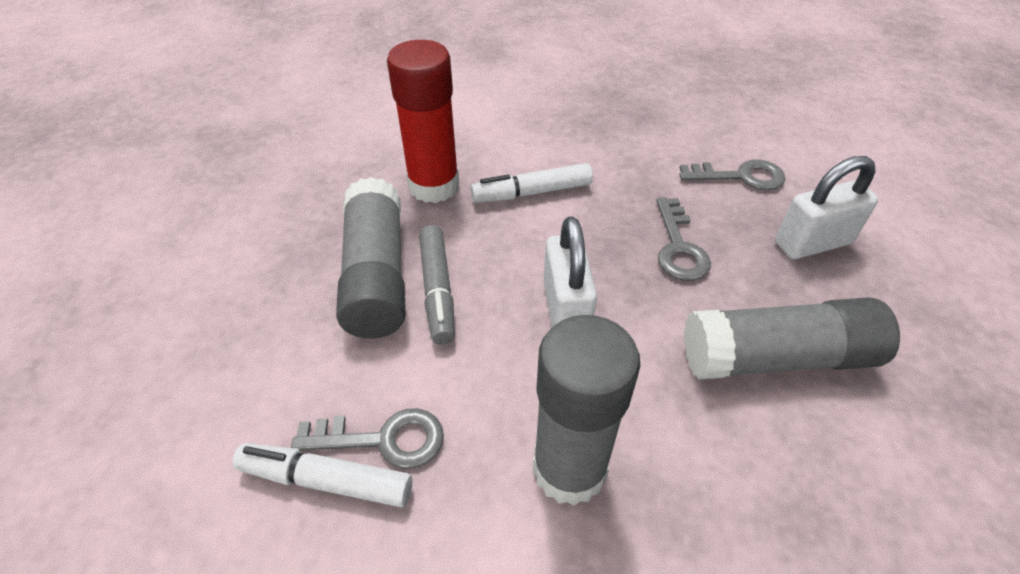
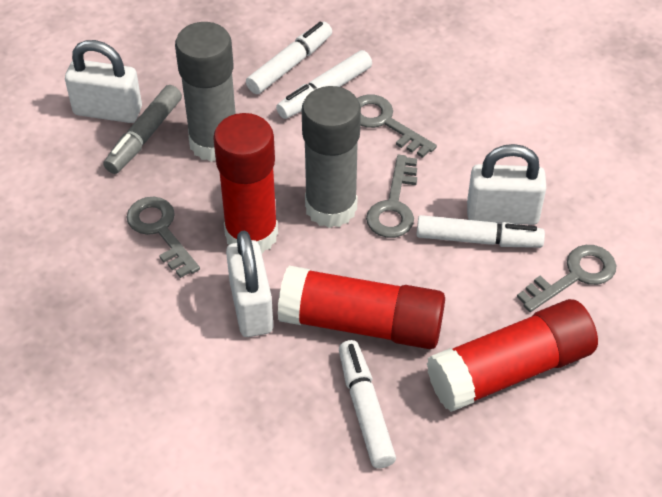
grey glue stick: 3 -> 2
grey key: 3 -> 4
red glue stick: 1 -> 3
white marker: 2 -> 4
white padlock: 2 -> 3

